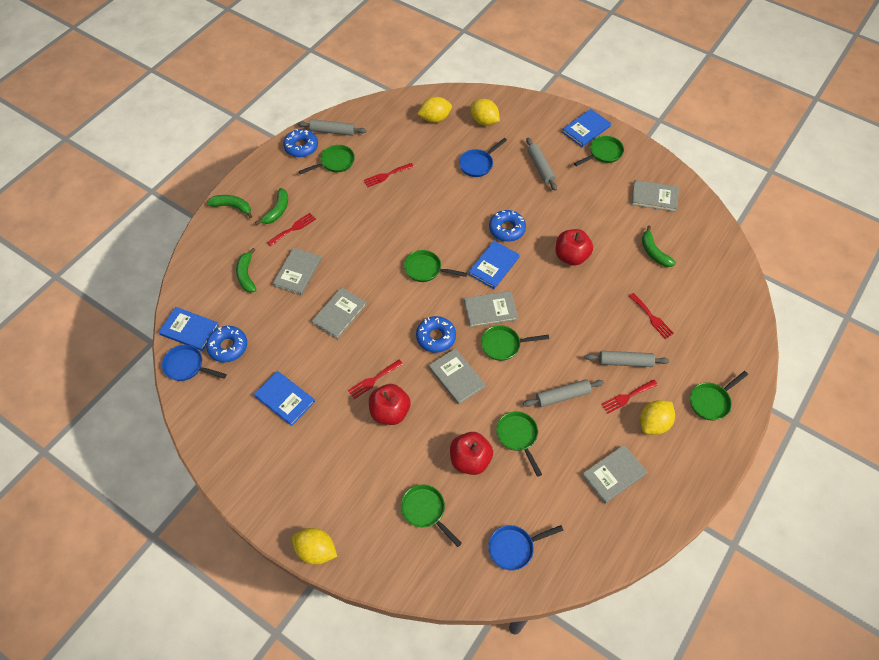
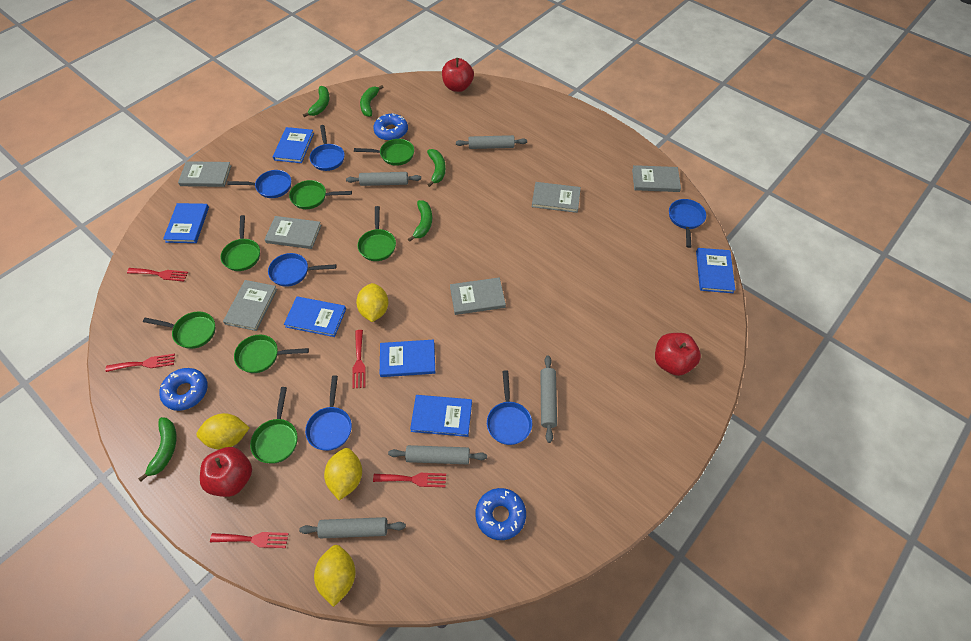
blue book: 4 -> 6
blue donut: 4 -> 3
blue pan: 3 -> 6
green banana: 4 -> 5
grey rolling pin: 4 -> 5

